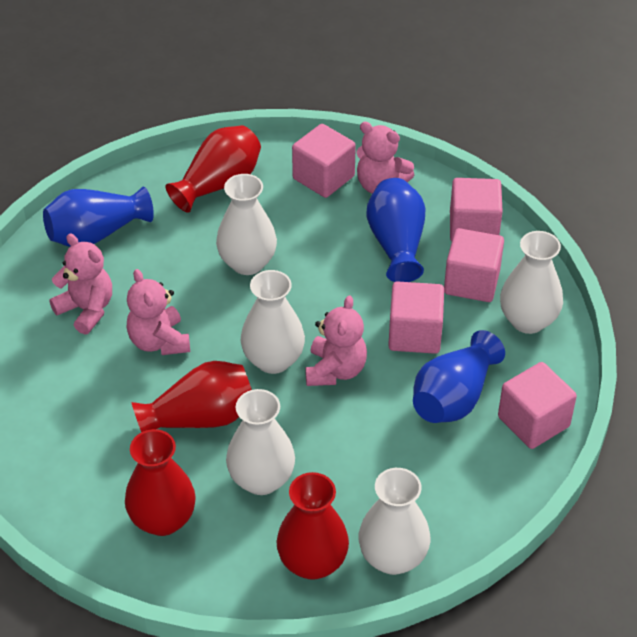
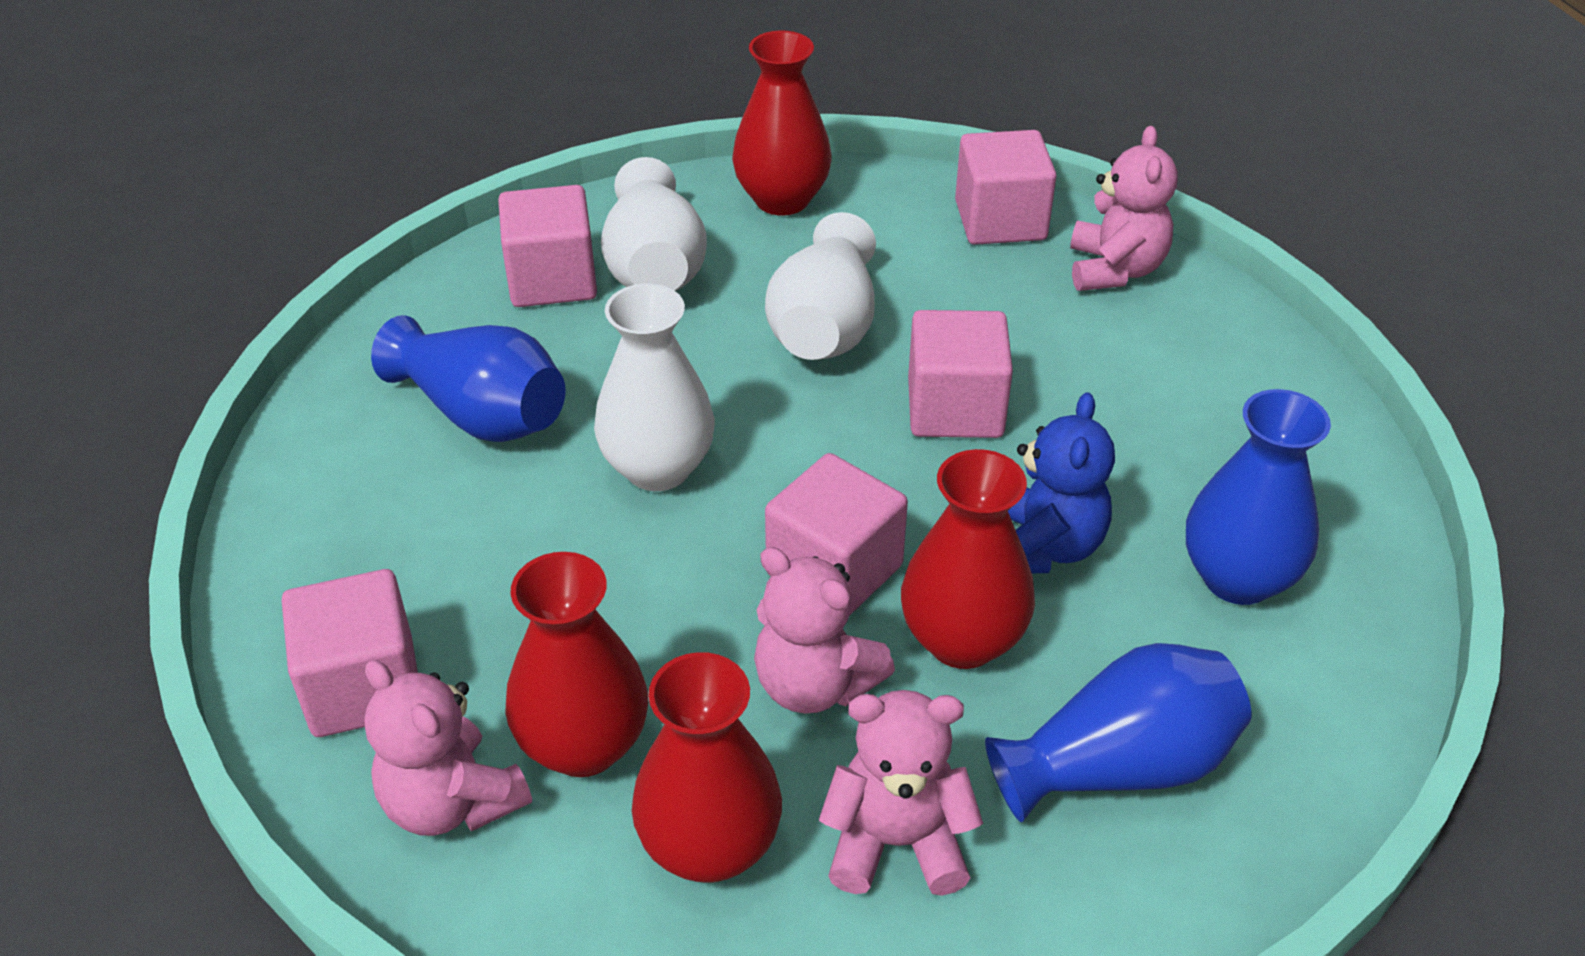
blue teddy bear: 0 -> 1
white vase: 5 -> 3

